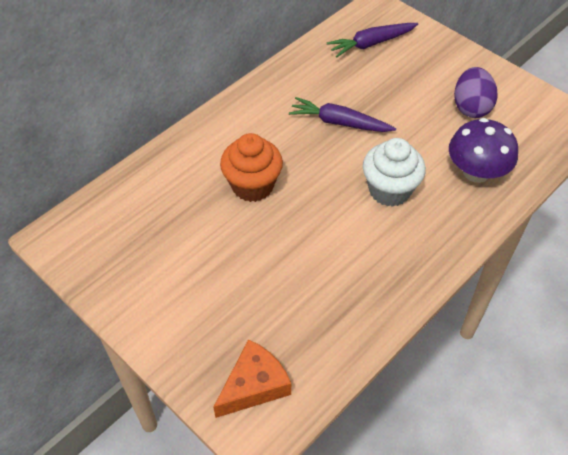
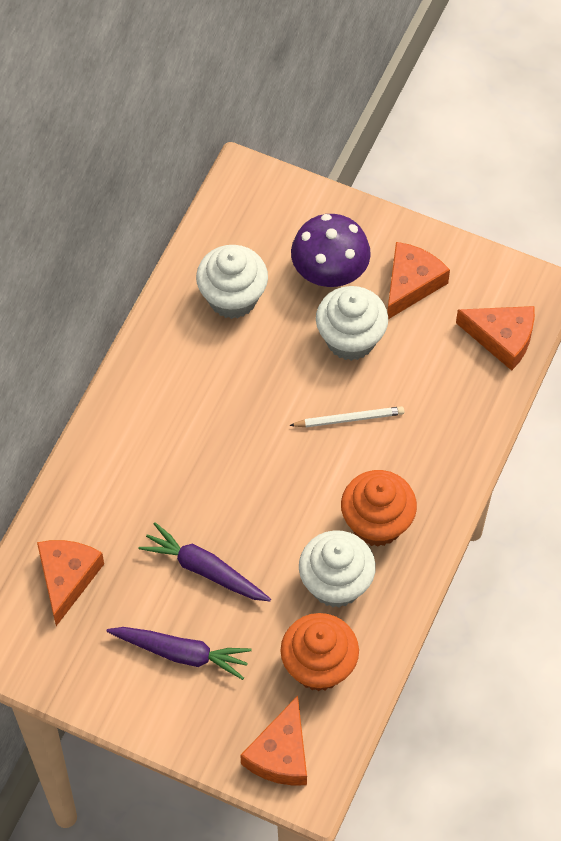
orange cheese: 1 -> 4
orange cupcake: 1 -> 2
purple egg: 1 -> 0
white cupcake: 1 -> 3
white pencil: 0 -> 1

